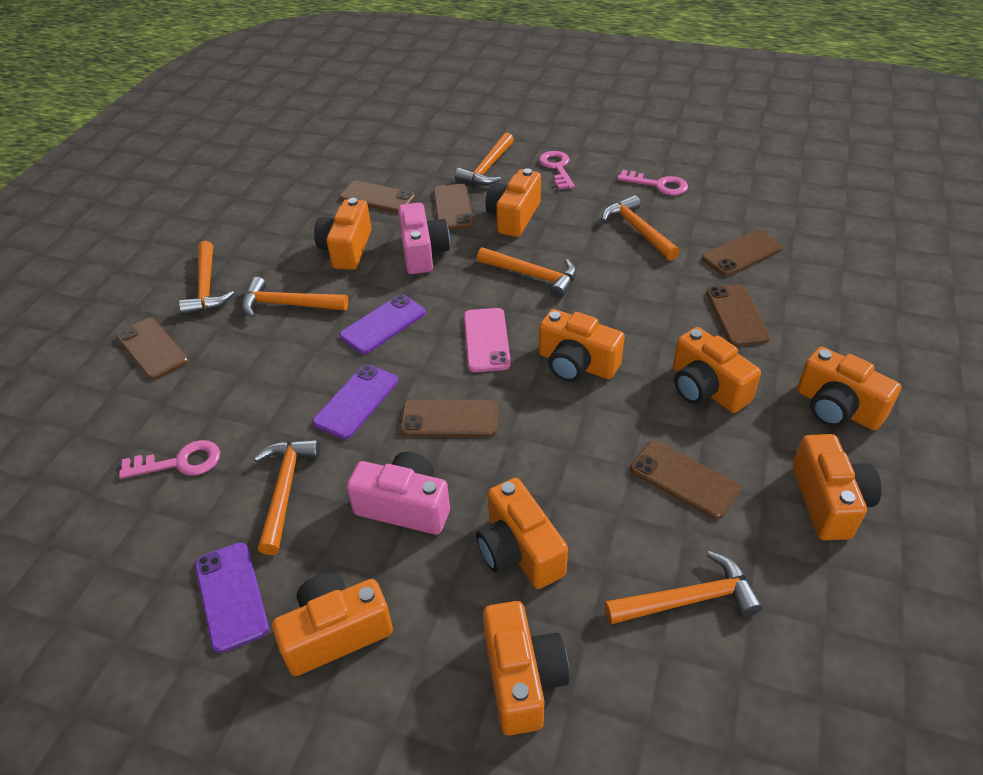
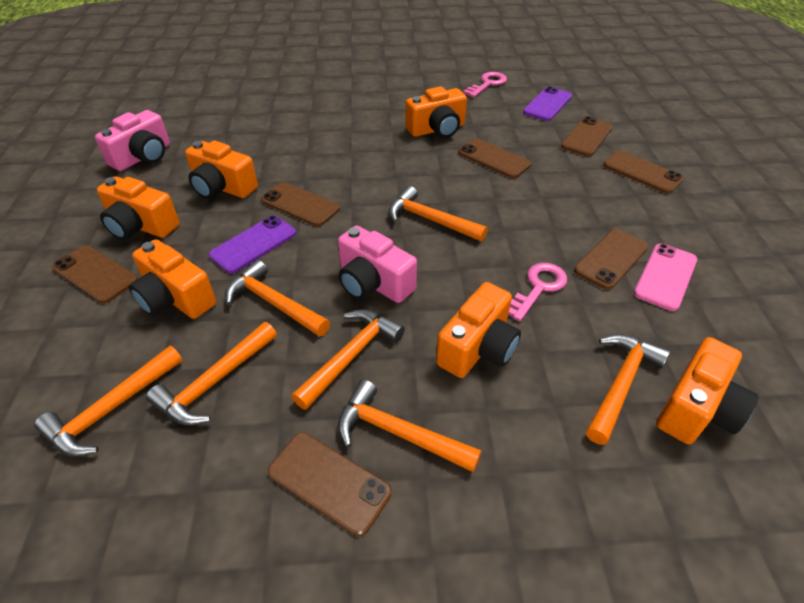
orange camera: 9 -> 6
pink key: 3 -> 2
purple phone: 3 -> 2

